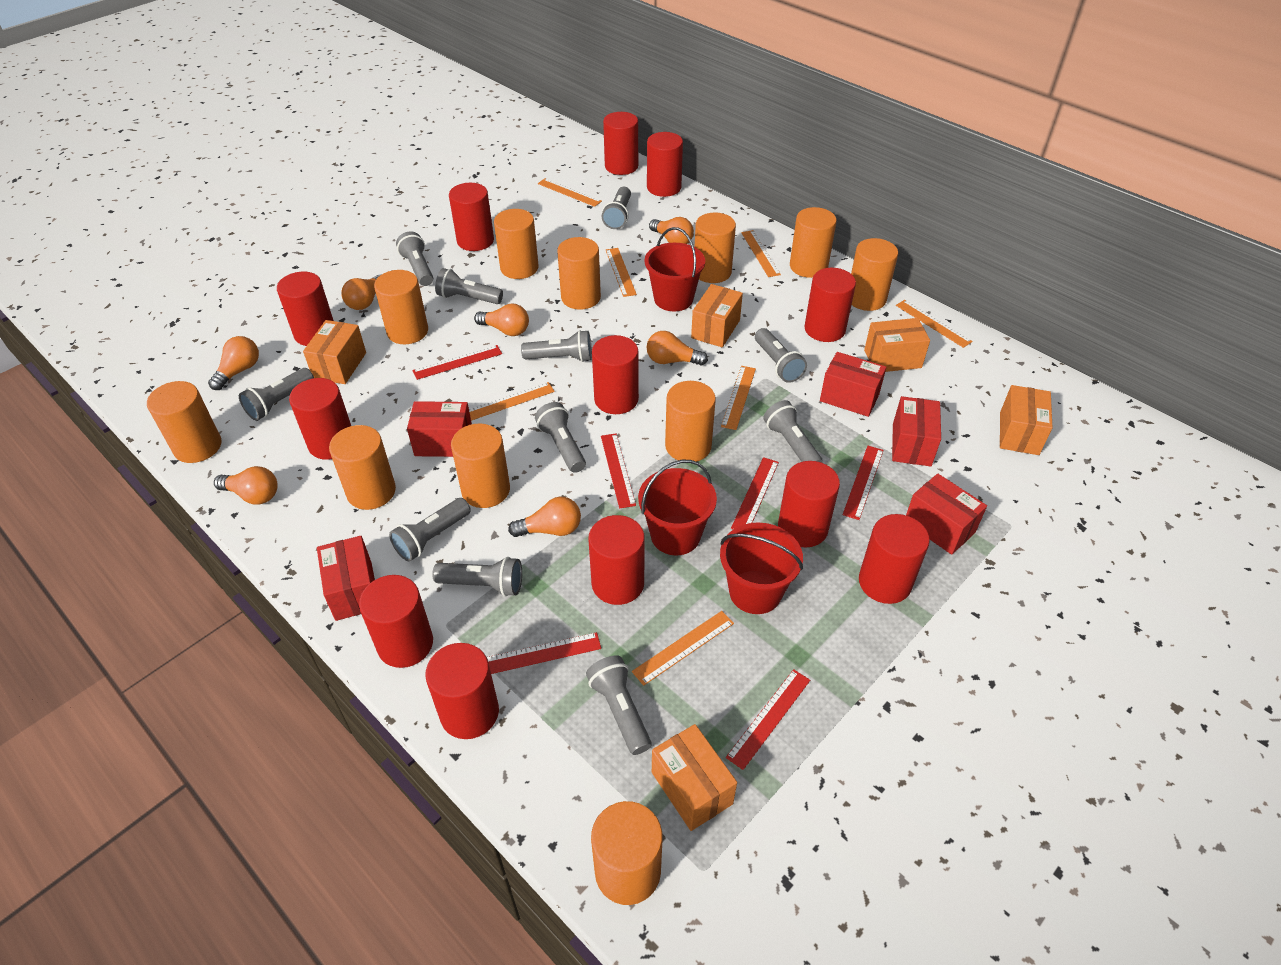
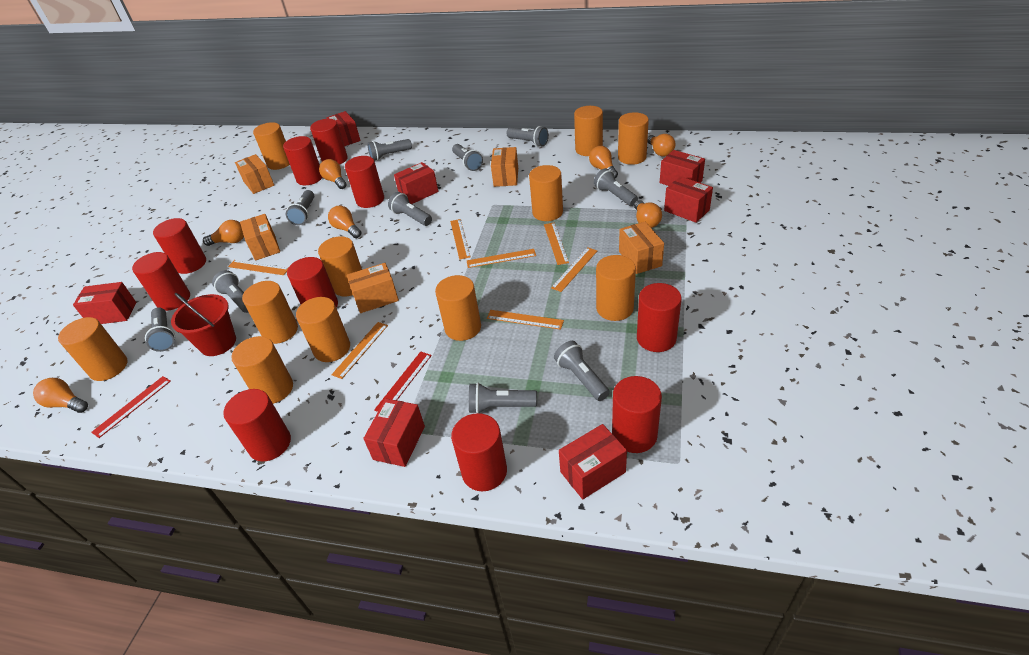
grey flashlight: 11 -> 10
red box: 5 -> 7
red bucket: 3 -> 1
red cylinder: 12 -> 10
red ruler: 6 -> 2

